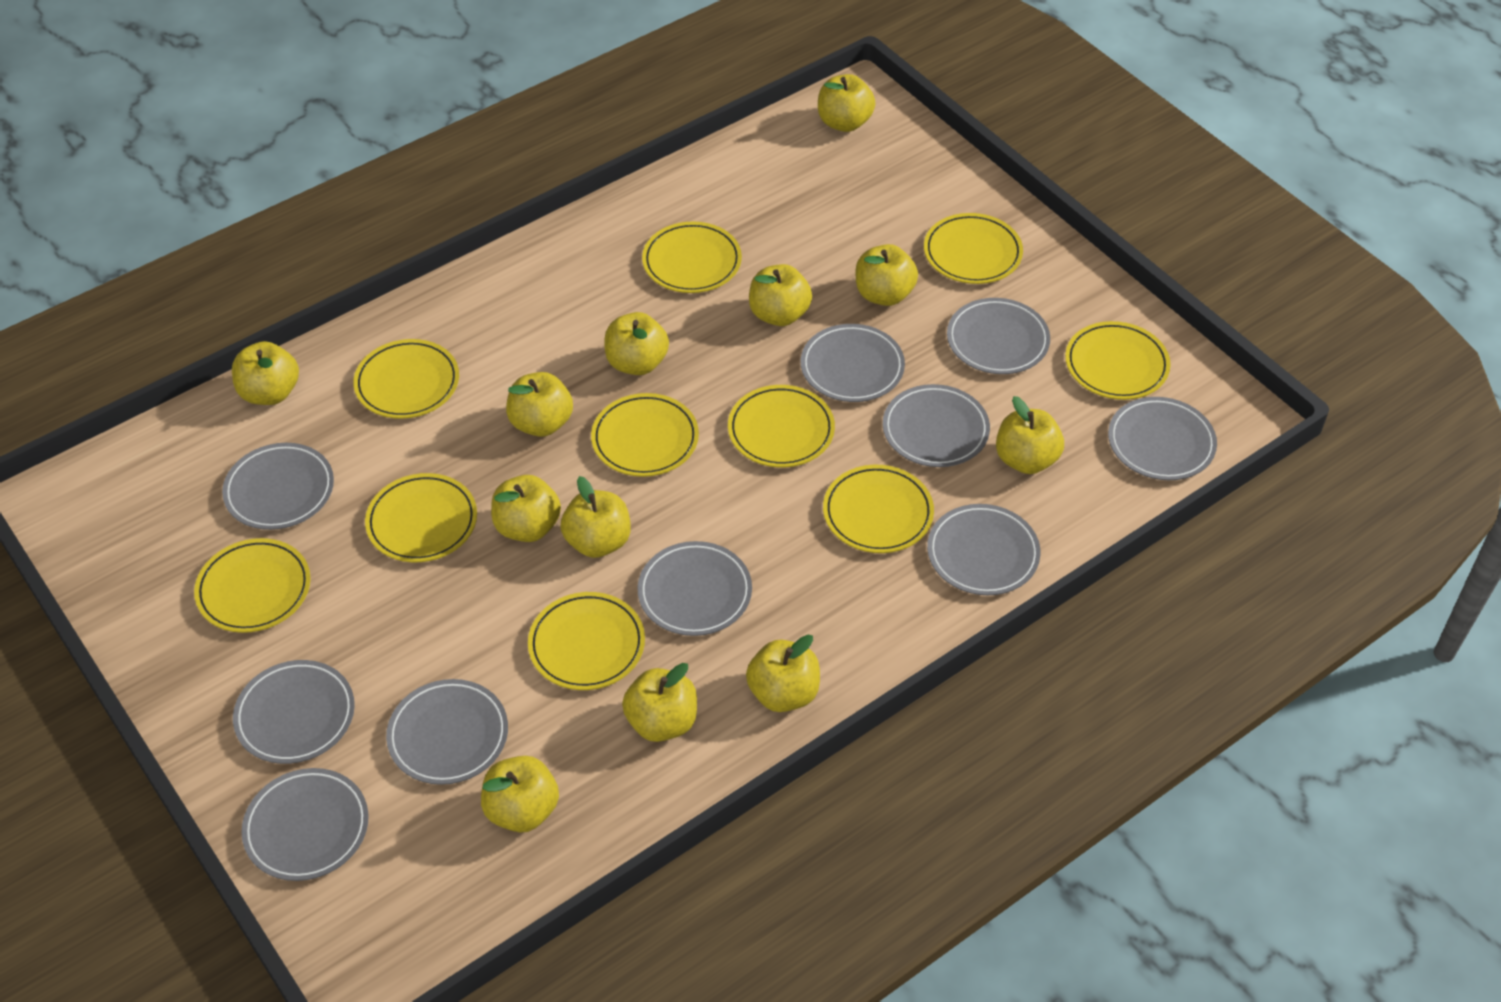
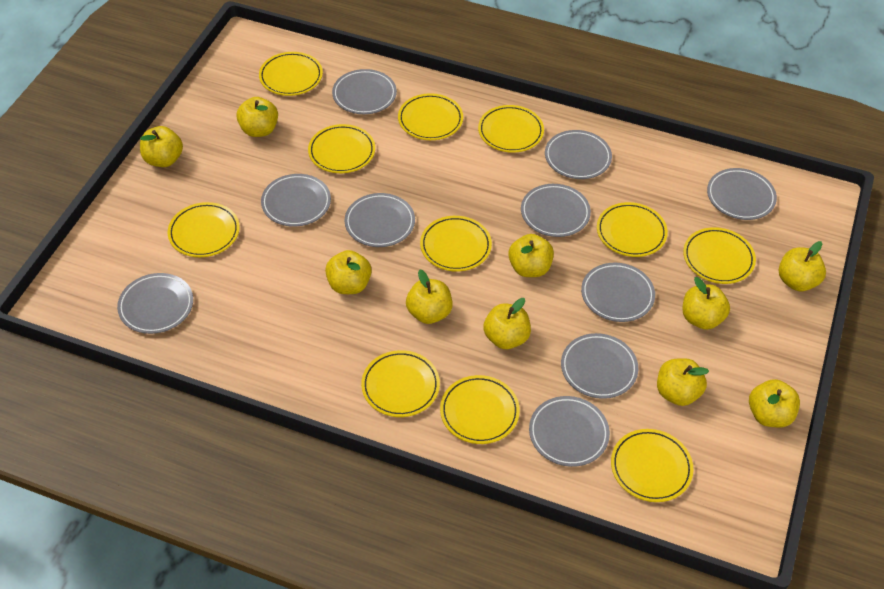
yellow apple: 12 -> 10
yellow plate: 10 -> 11

